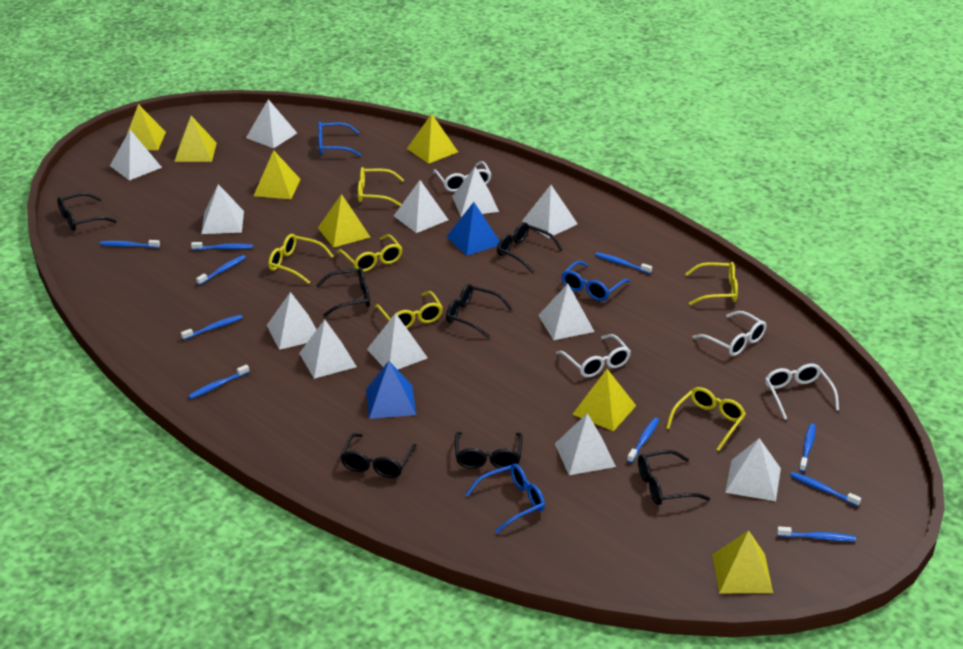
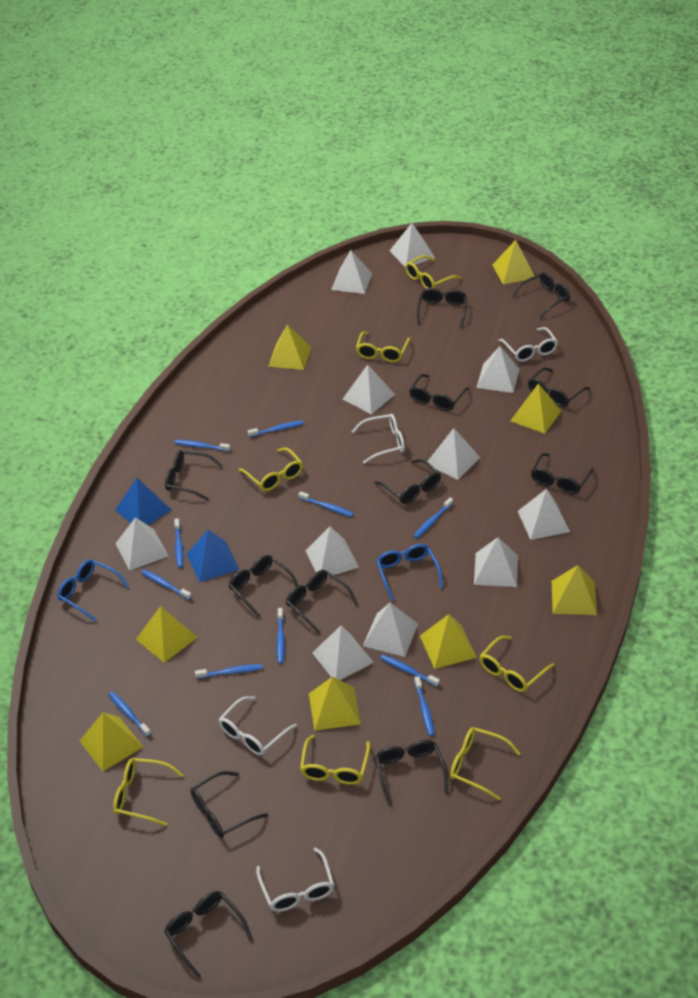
black glasses: 7 -> 12
blue glasses: 3 -> 2
blue toothbrush: 10 -> 11
white pyramid: 12 -> 11
yellow glasses: 6 -> 7
yellow pyramid: 7 -> 8

